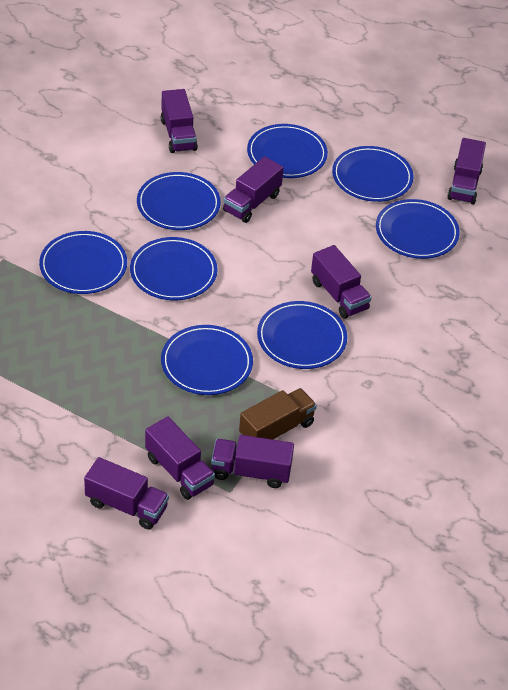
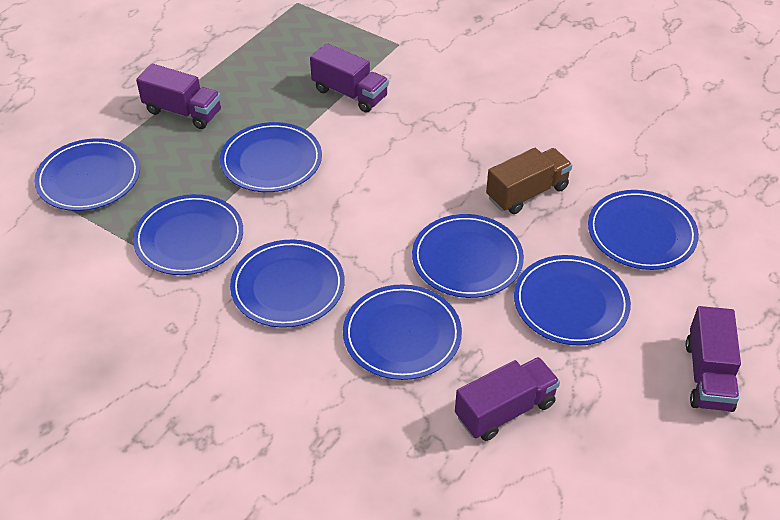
purple truck: 7 -> 4

